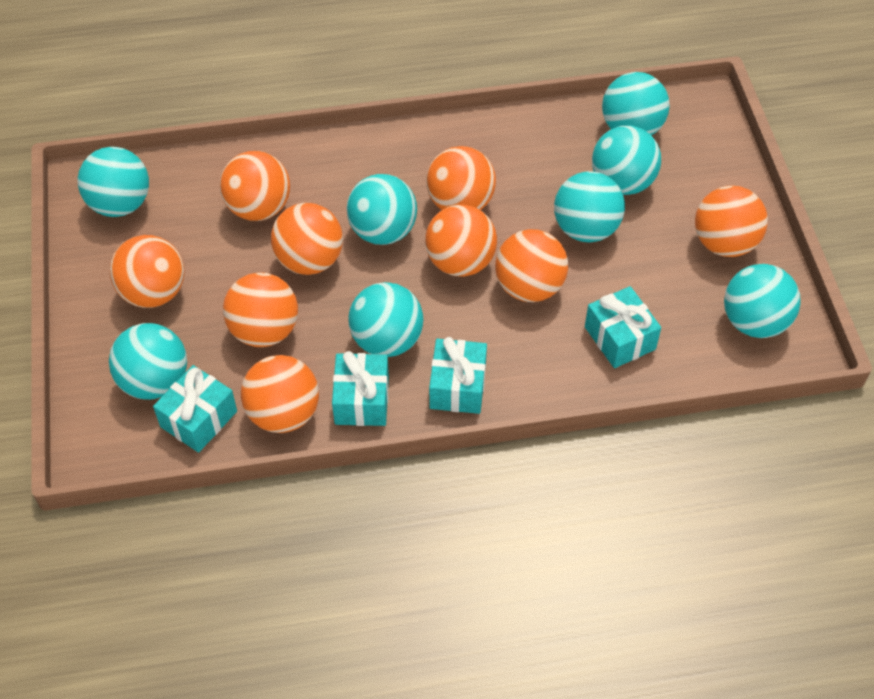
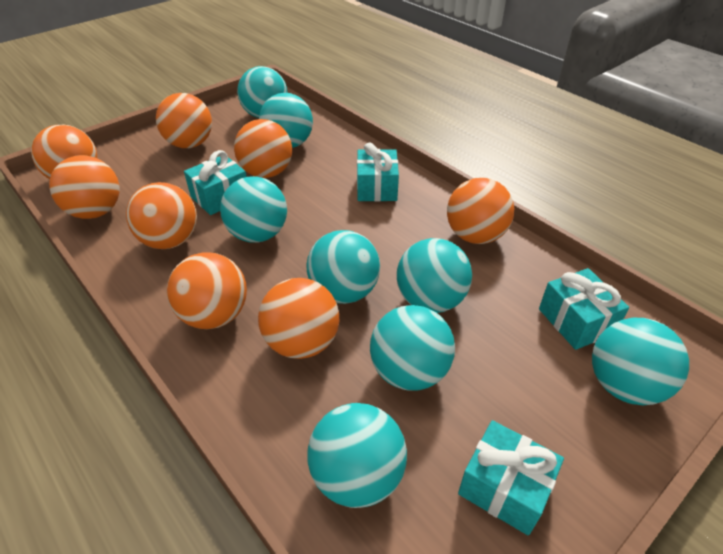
orange ball: 9 -> 8

